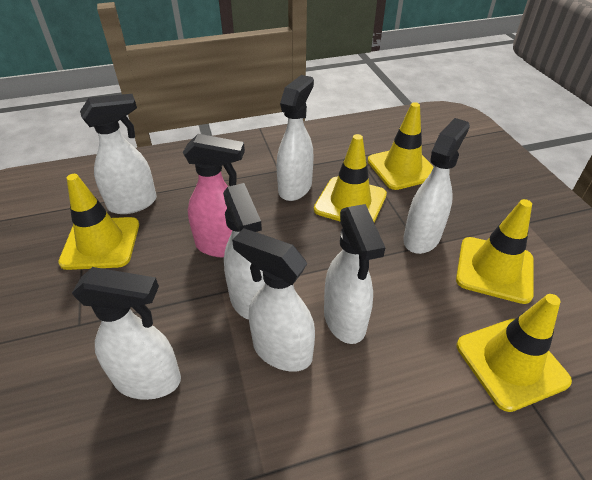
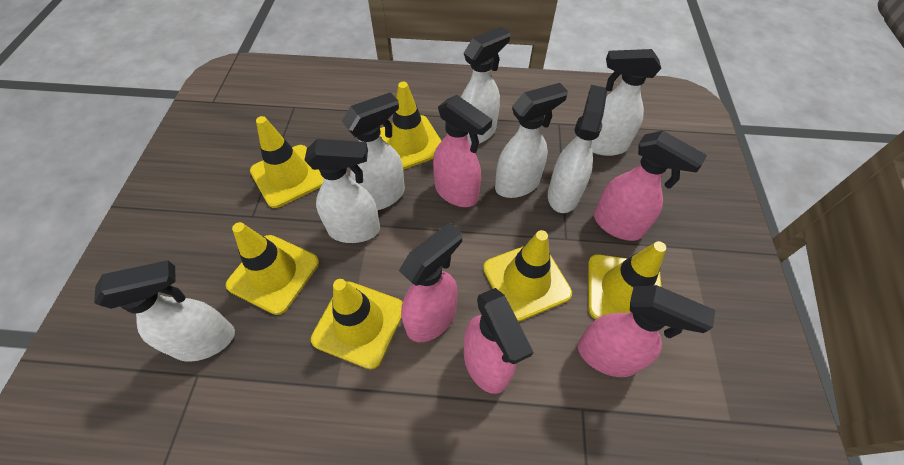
pink spray bottle: 1 -> 5
yellow traffic cone: 5 -> 6

